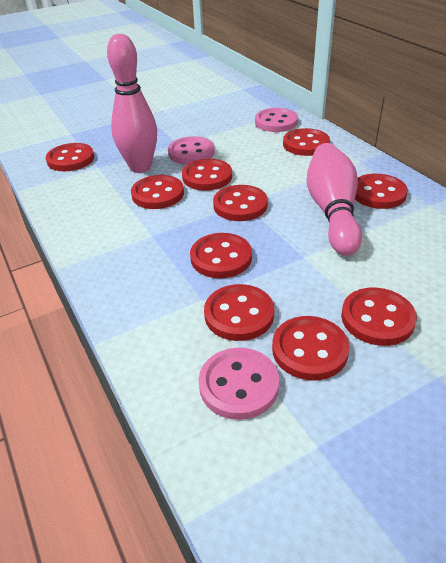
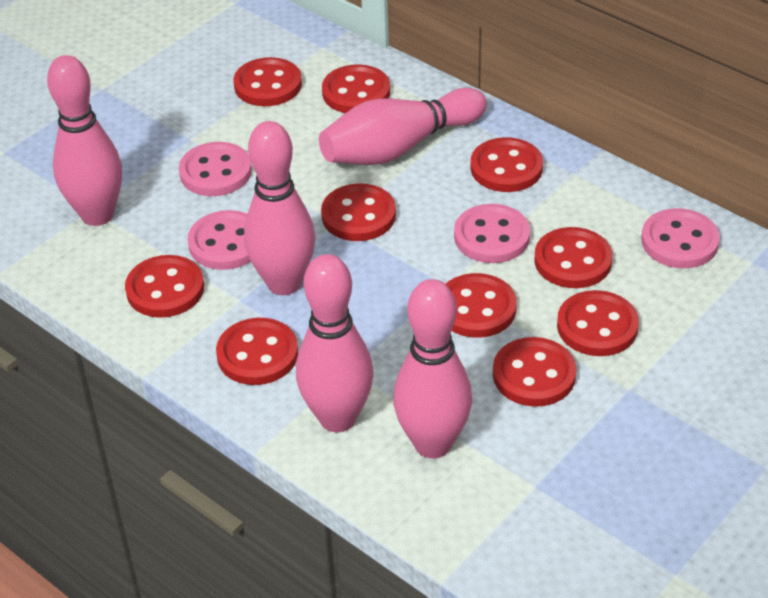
pink bowling pin: 2 -> 5
pink button: 3 -> 4

